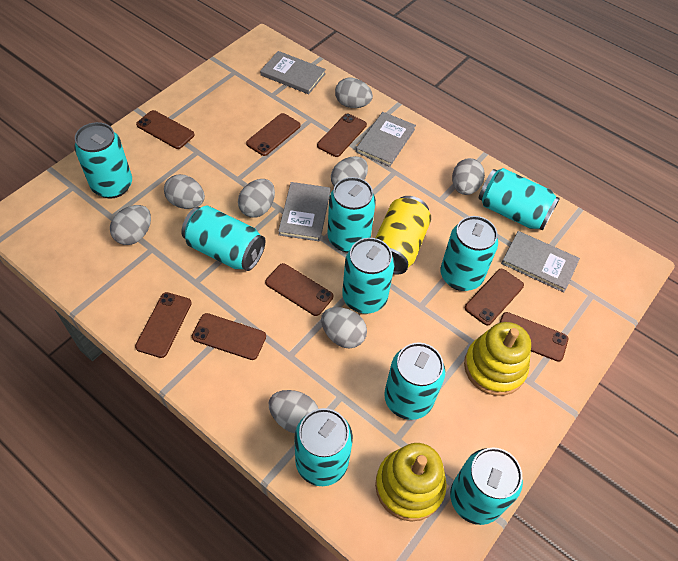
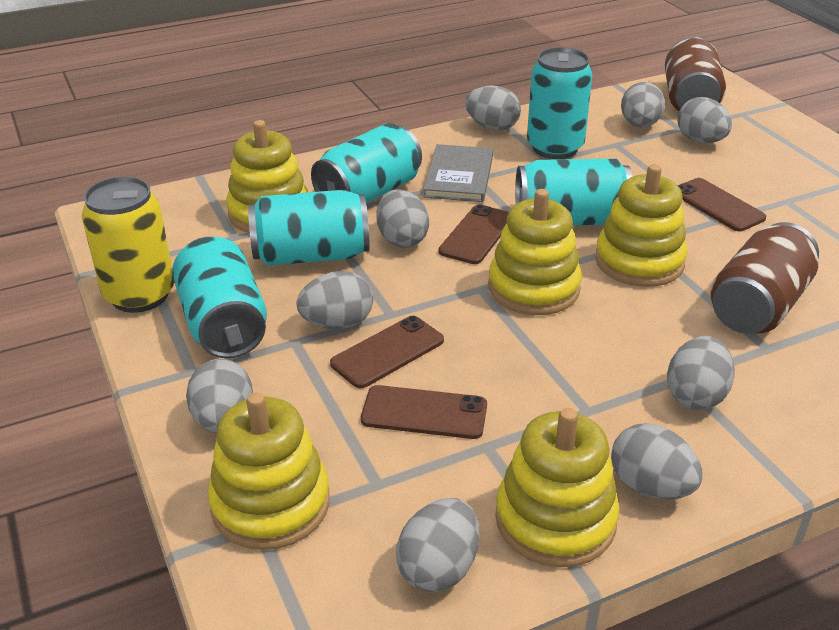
brown can: 0 -> 2
brown phone: 8 -> 4
grey book: 4 -> 1
grey egg: 8 -> 9
turquoise can: 9 -> 5
yellow stacking toy: 2 -> 5

